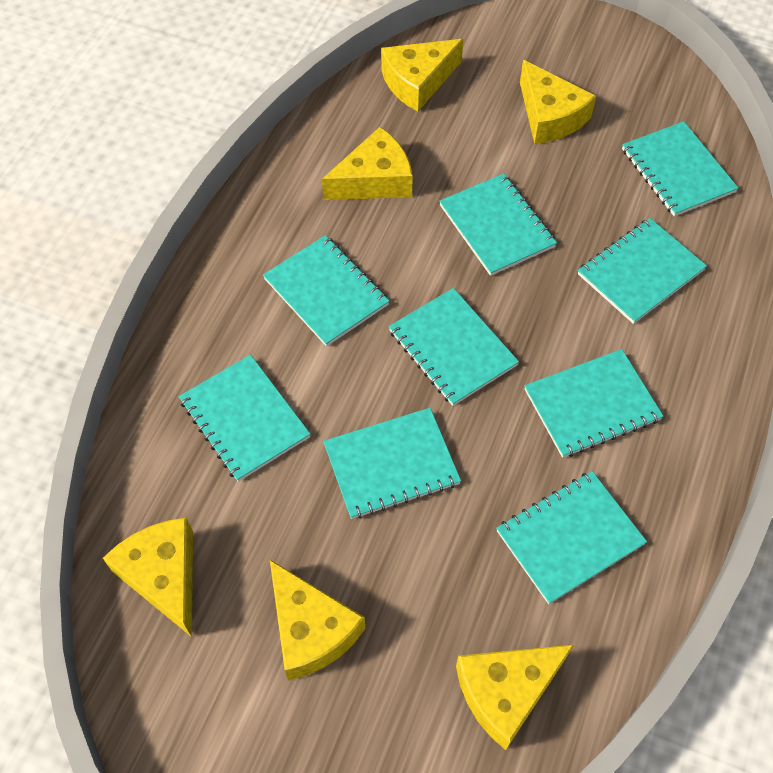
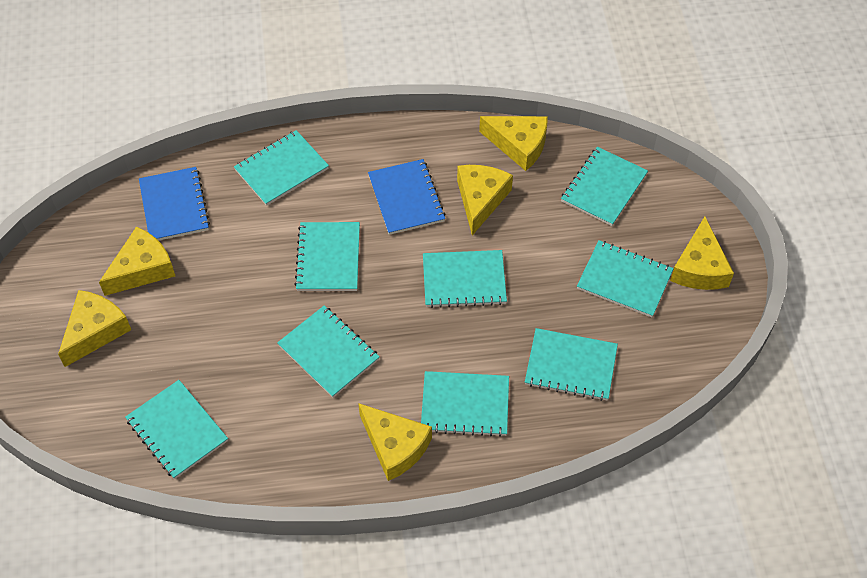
blue notebook: 0 -> 2

